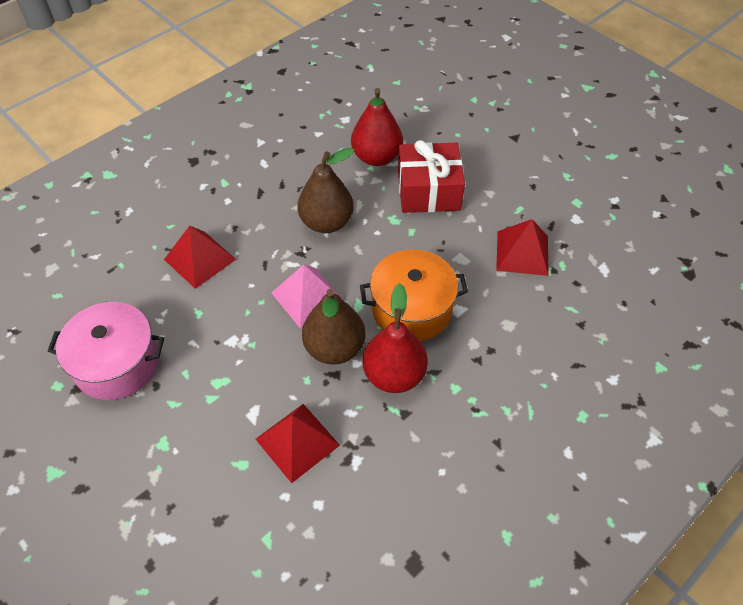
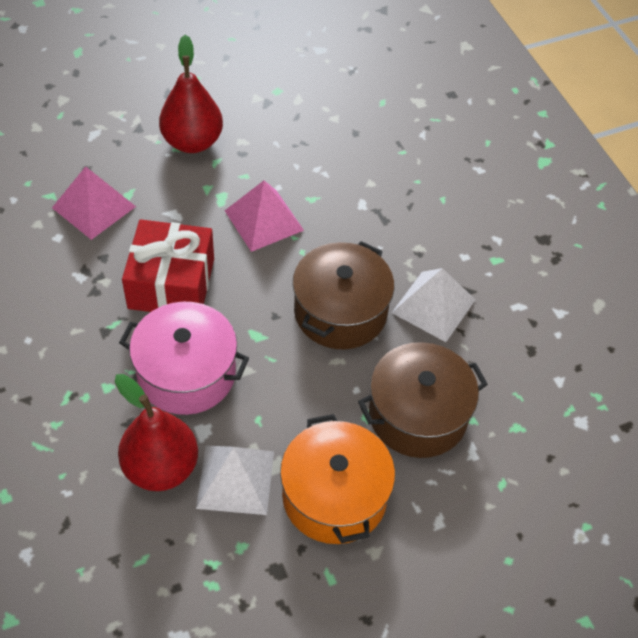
brown pear: 2 -> 0
brown pot: 0 -> 2
pink pyramid: 1 -> 2
red pyramid: 3 -> 0
white pyramid: 0 -> 2

